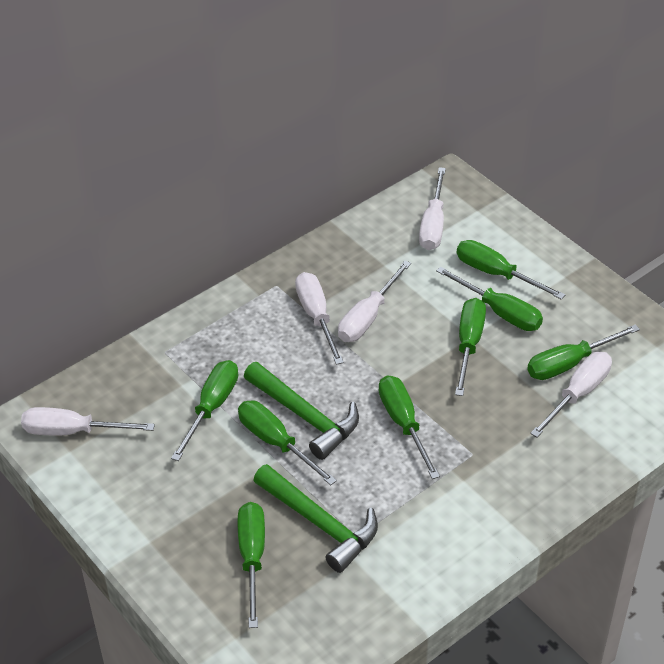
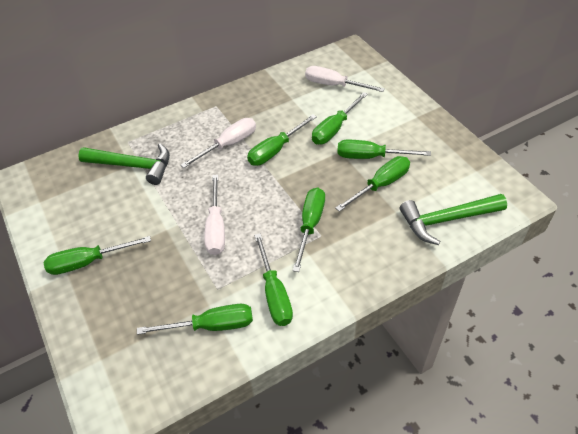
white screwdriver: 5 -> 3

